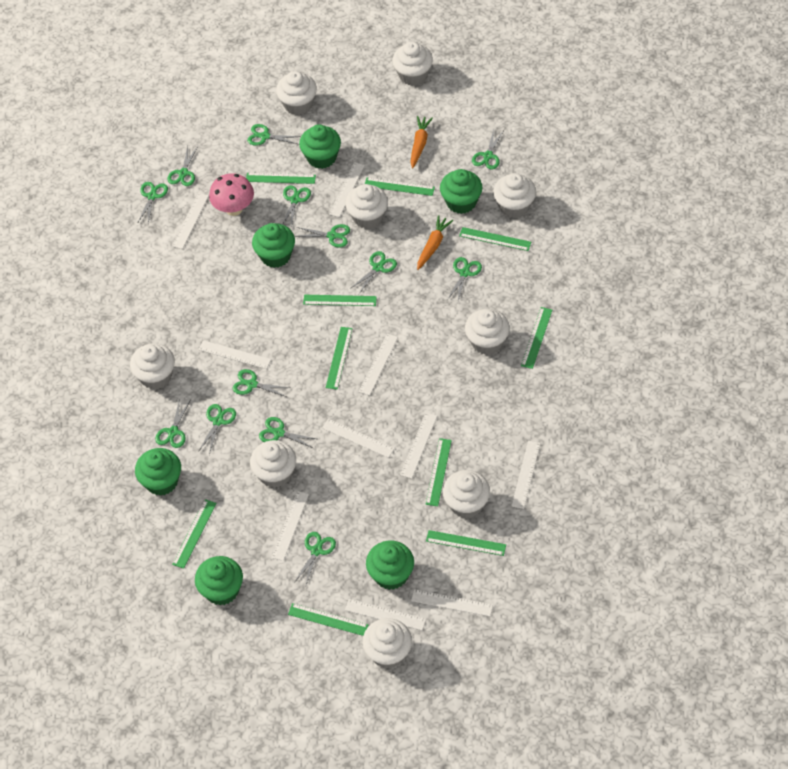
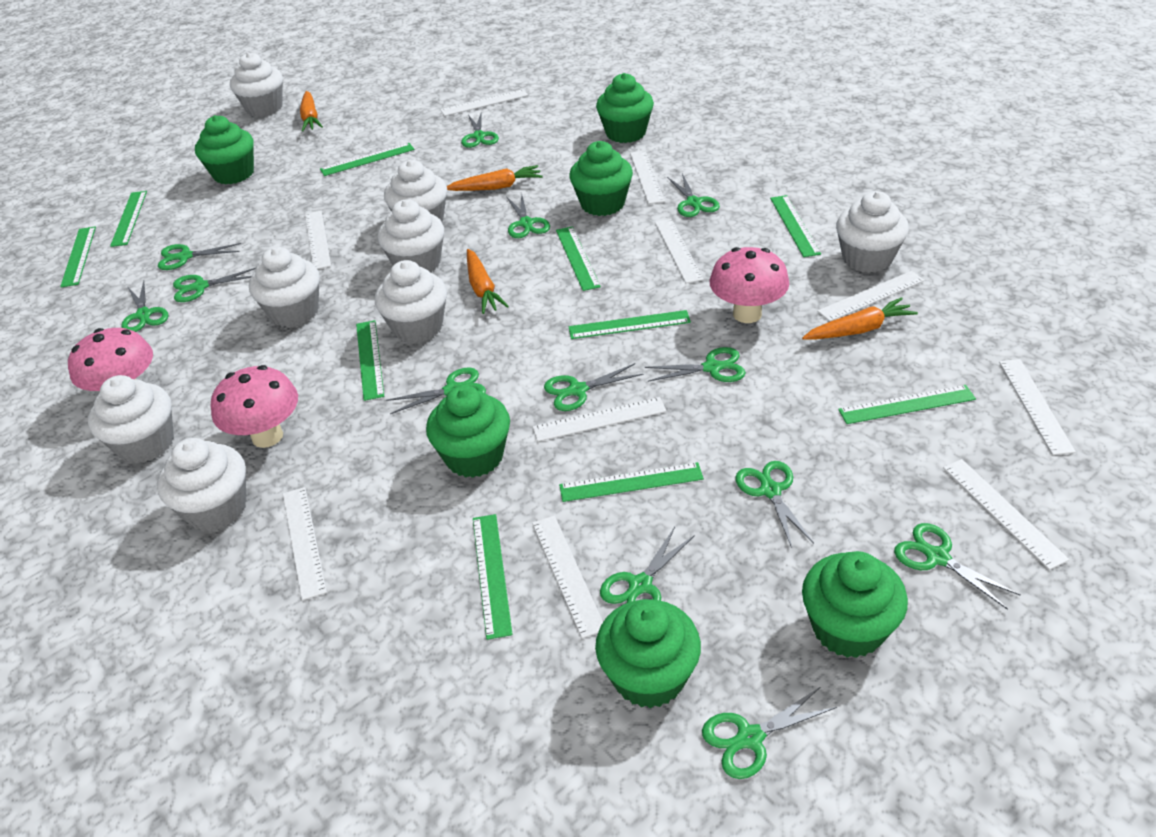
orange carrot: 2 -> 4
pink mushroom: 1 -> 3
white cupcake: 9 -> 8

